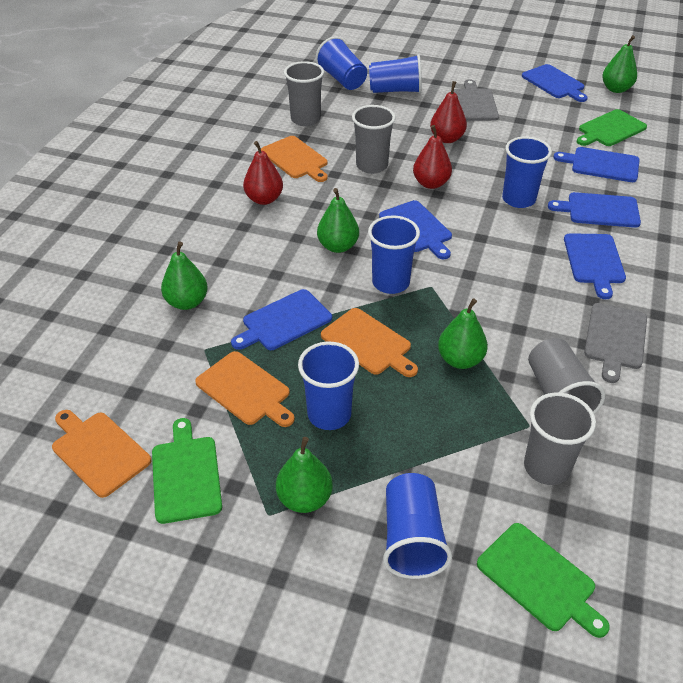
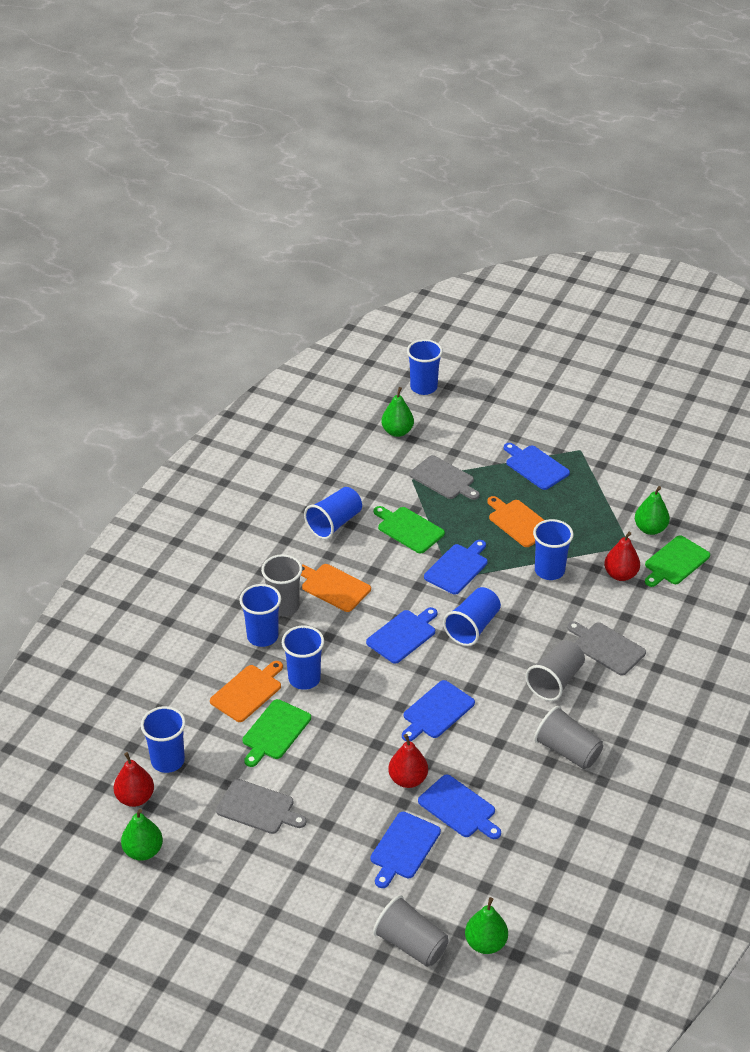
blue cup: 6 -> 7
green pear: 5 -> 4
grey cutting board: 2 -> 3
orange cutting board: 4 -> 3

